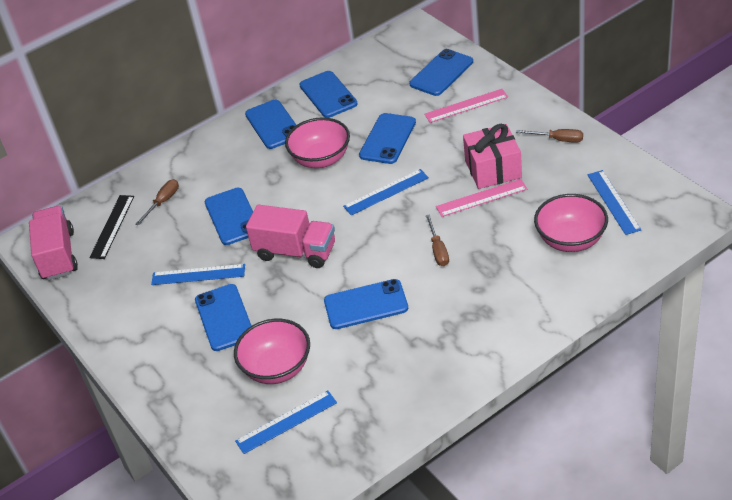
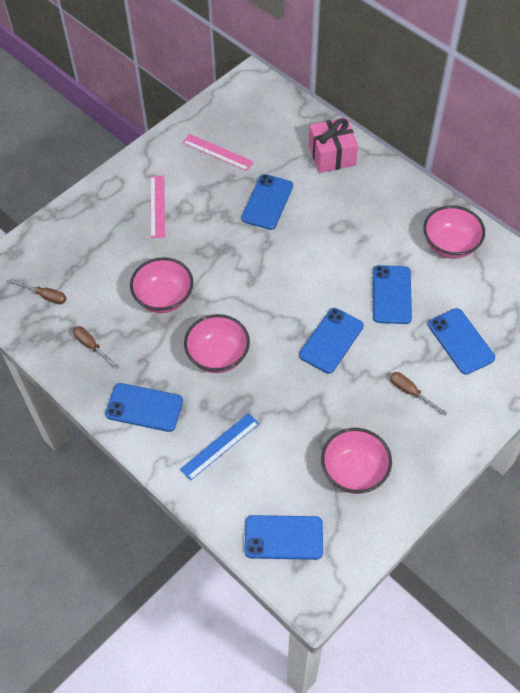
black ruler: 1 -> 0
blue phone: 7 -> 6
blue ruler: 4 -> 1
pink bowl: 3 -> 4
pink truck: 2 -> 0

